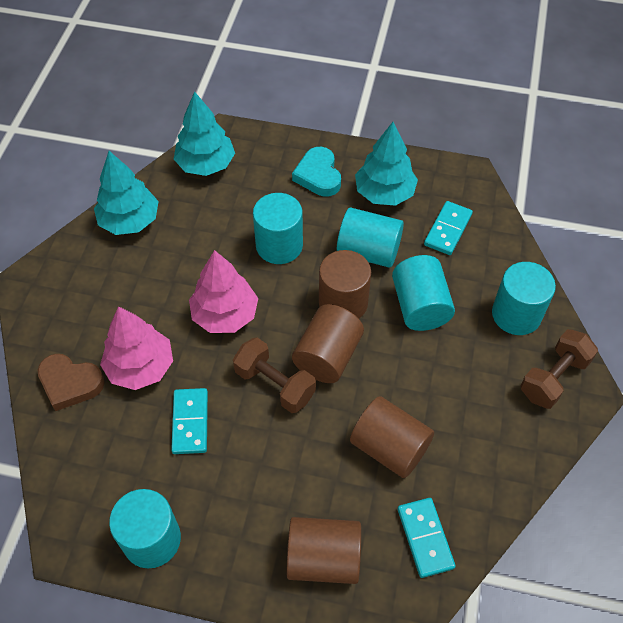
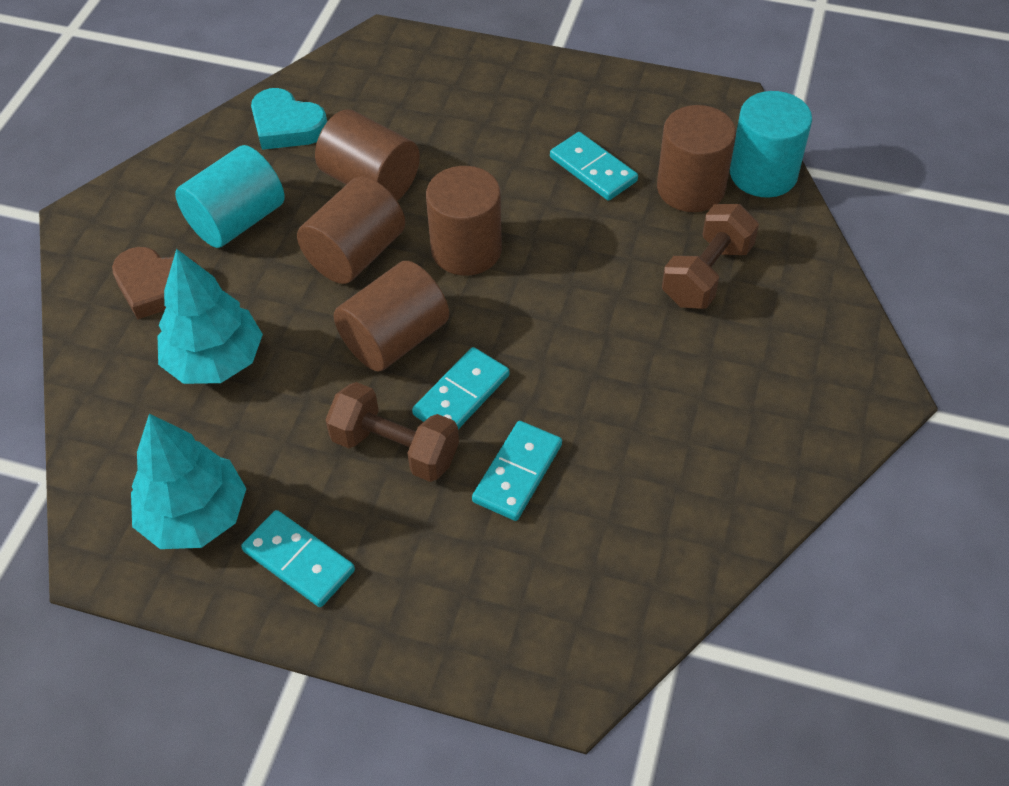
brown cylinder: 4 -> 5
pink tree: 2 -> 0
turquoise cylinder: 5 -> 2
turquoise domino: 3 -> 4
turquoise tree: 3 -> 2

